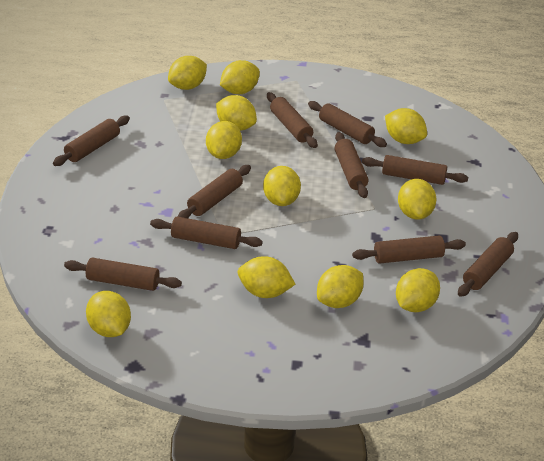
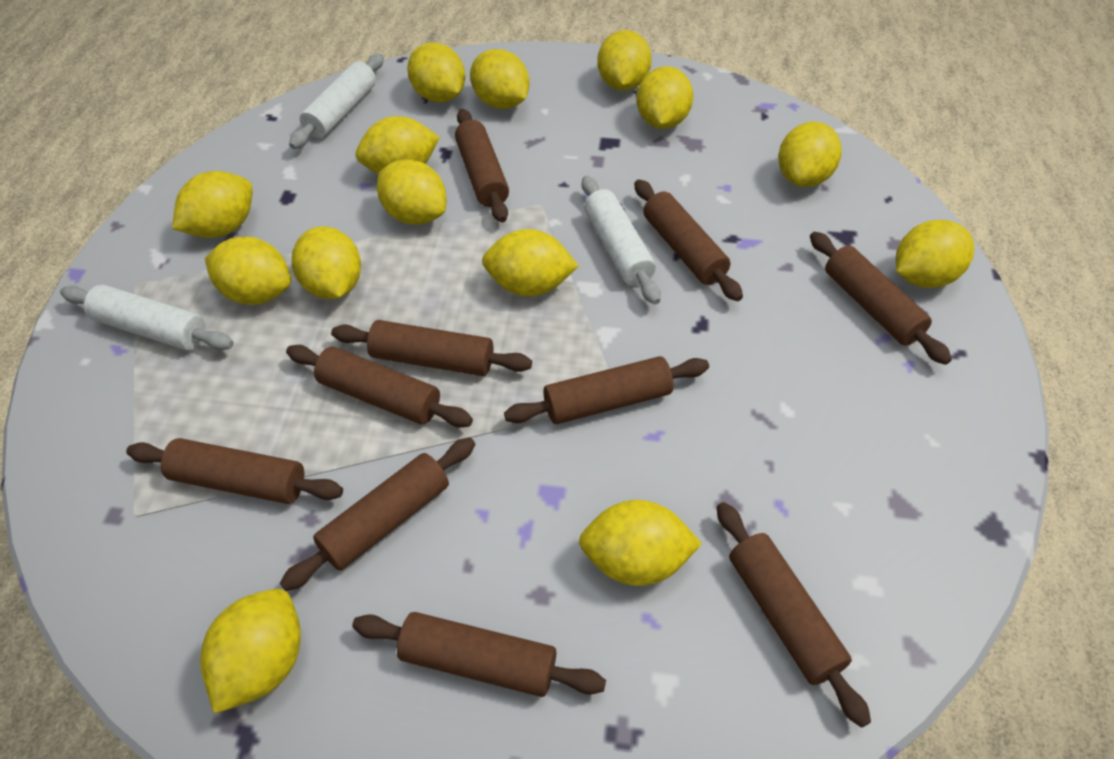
white rolling pin: 0 -> 3
yellow lemon: 11 -> 14

